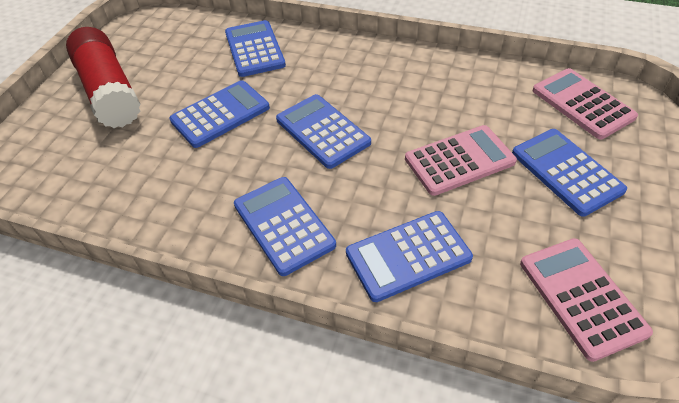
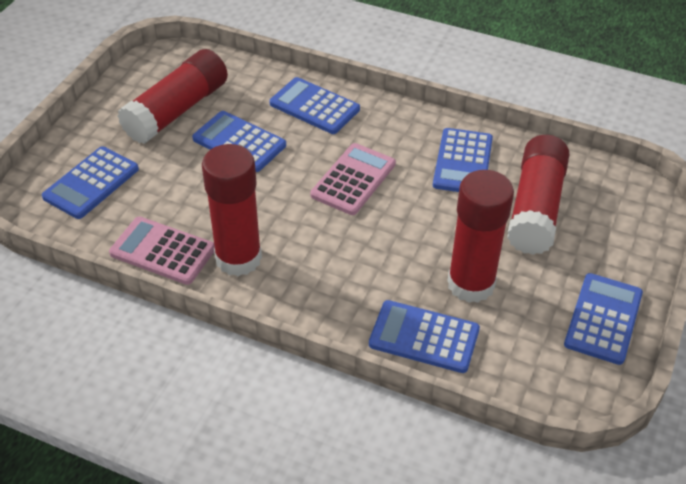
pink calculator: 3 -> 2
red glue stick: 1 -> 4

